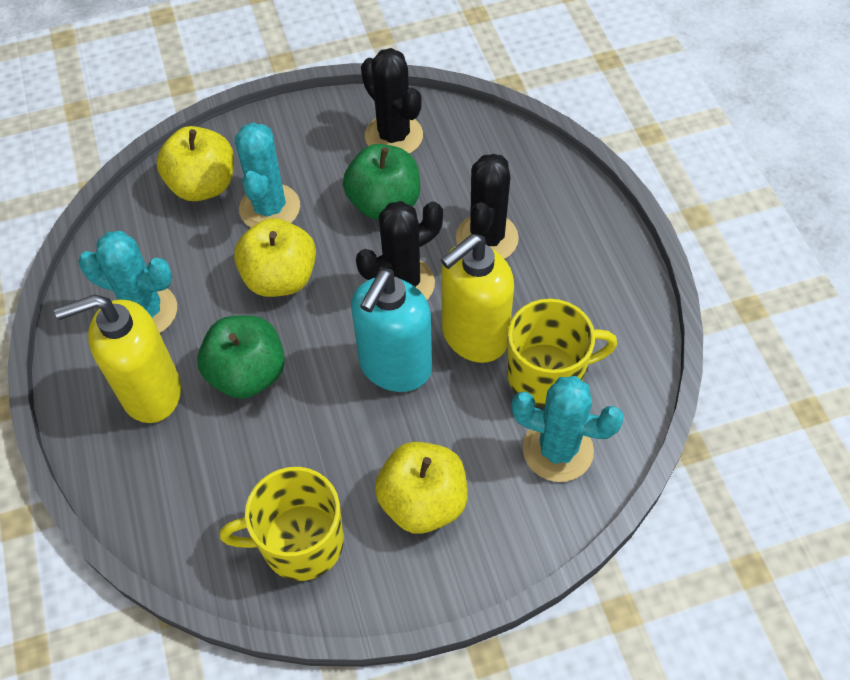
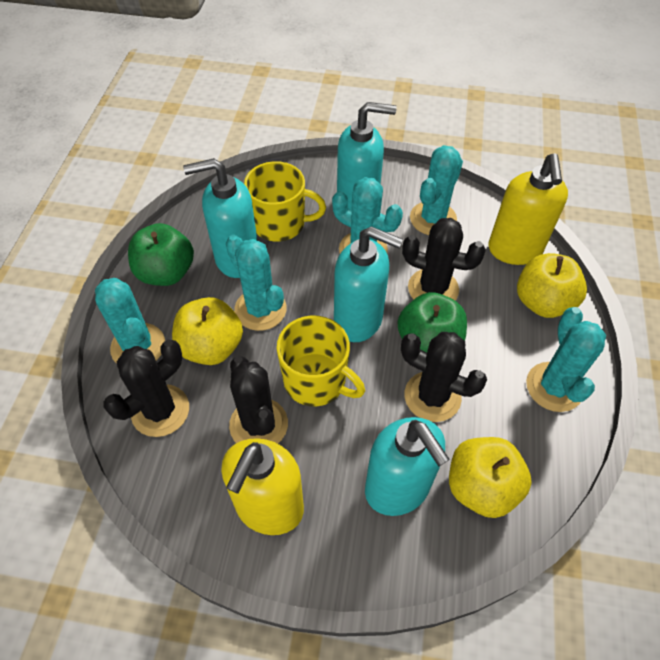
black cactus: 3 -> 4
turquoise cactus: 3 -> 5
turquoise soap dispenser: 1 -> 4

